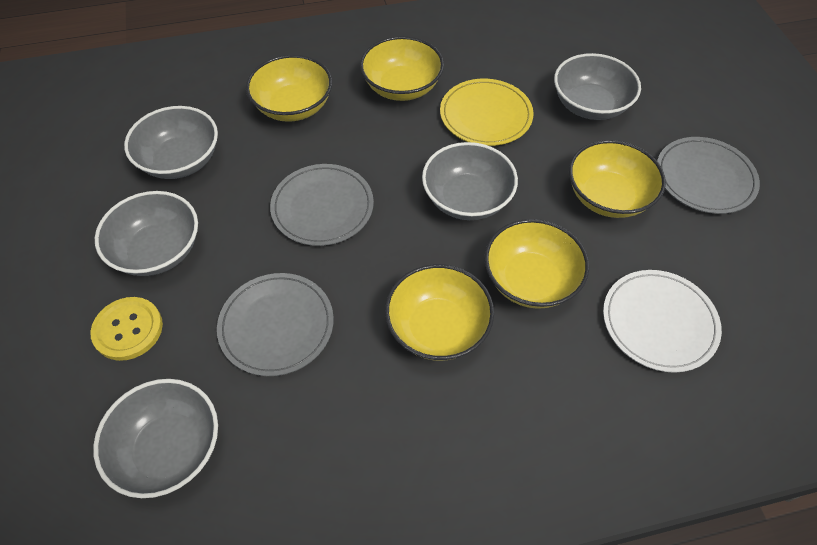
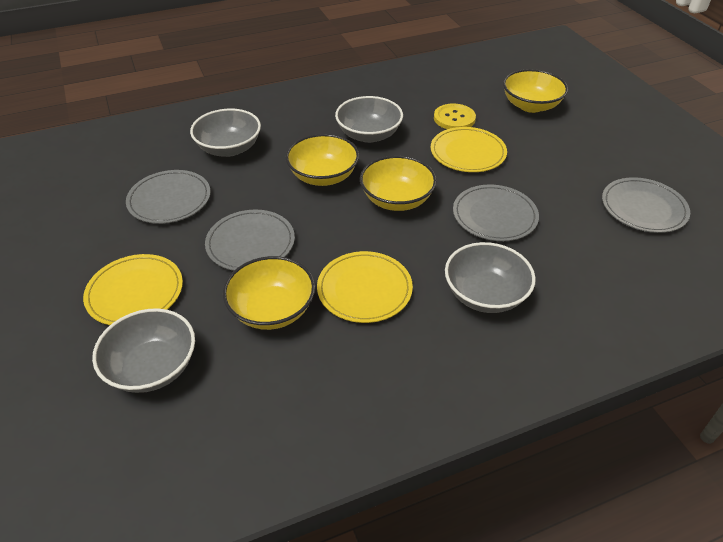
grey bowl: 5 -> 4
grey plate: 3 -> 4
white plate: 1 -> 0
yellow bowl: 5 -> 4
yellow plate: 1 -> 3

